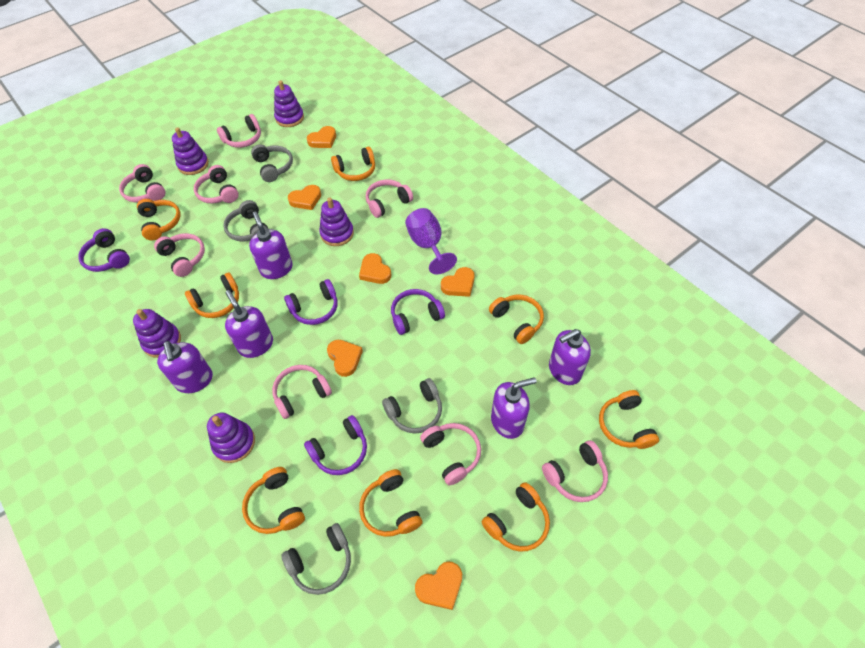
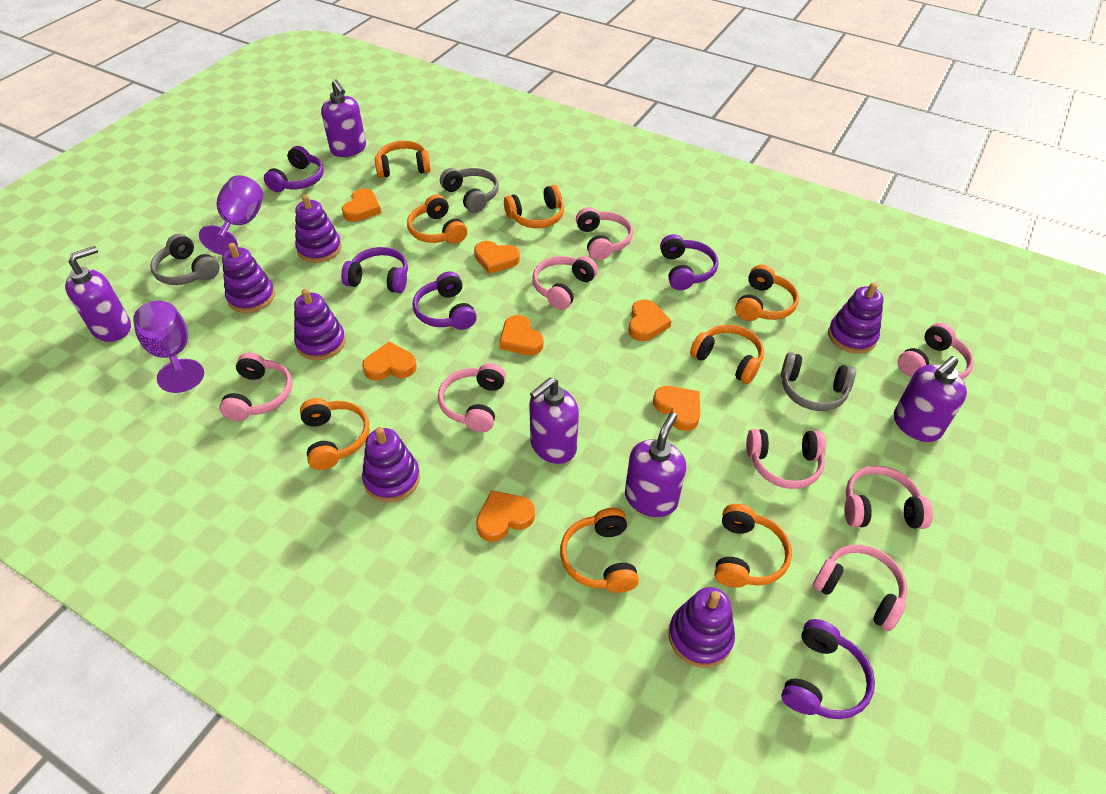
grey headphones: 4 -> 3
orange heart: 6 -> 7
purple goblet: 1 -> 2
purple headphones: 4 -> 5
purple stacking toy: 5 -> 6

